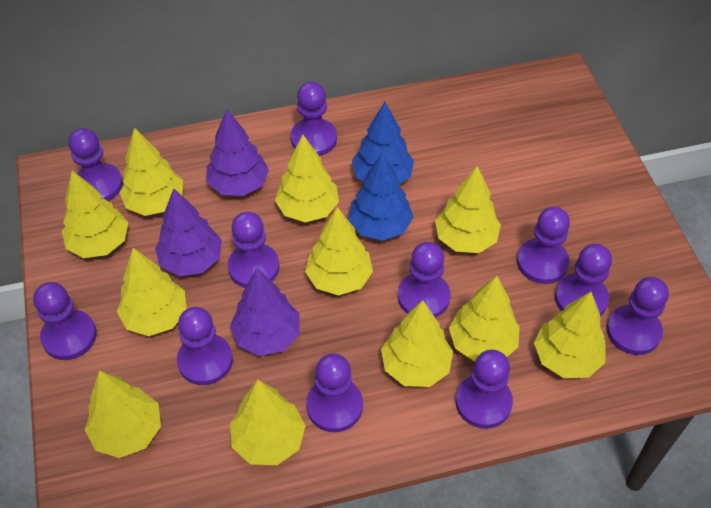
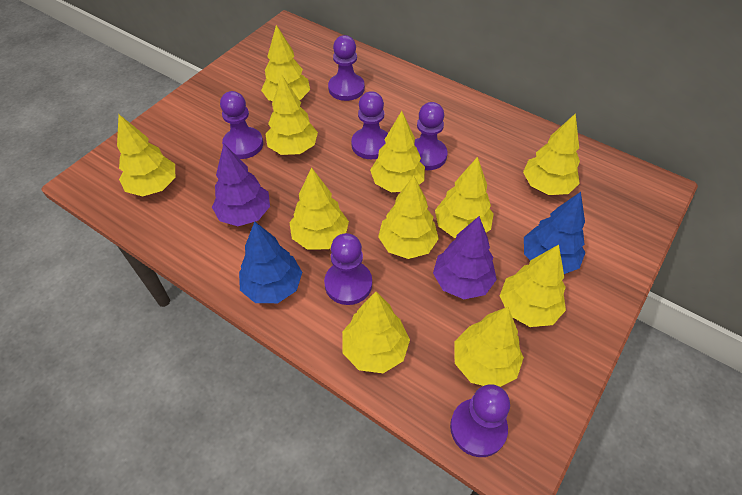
purple pawn: 11 -> 6
purple tree: 3 -> 2

